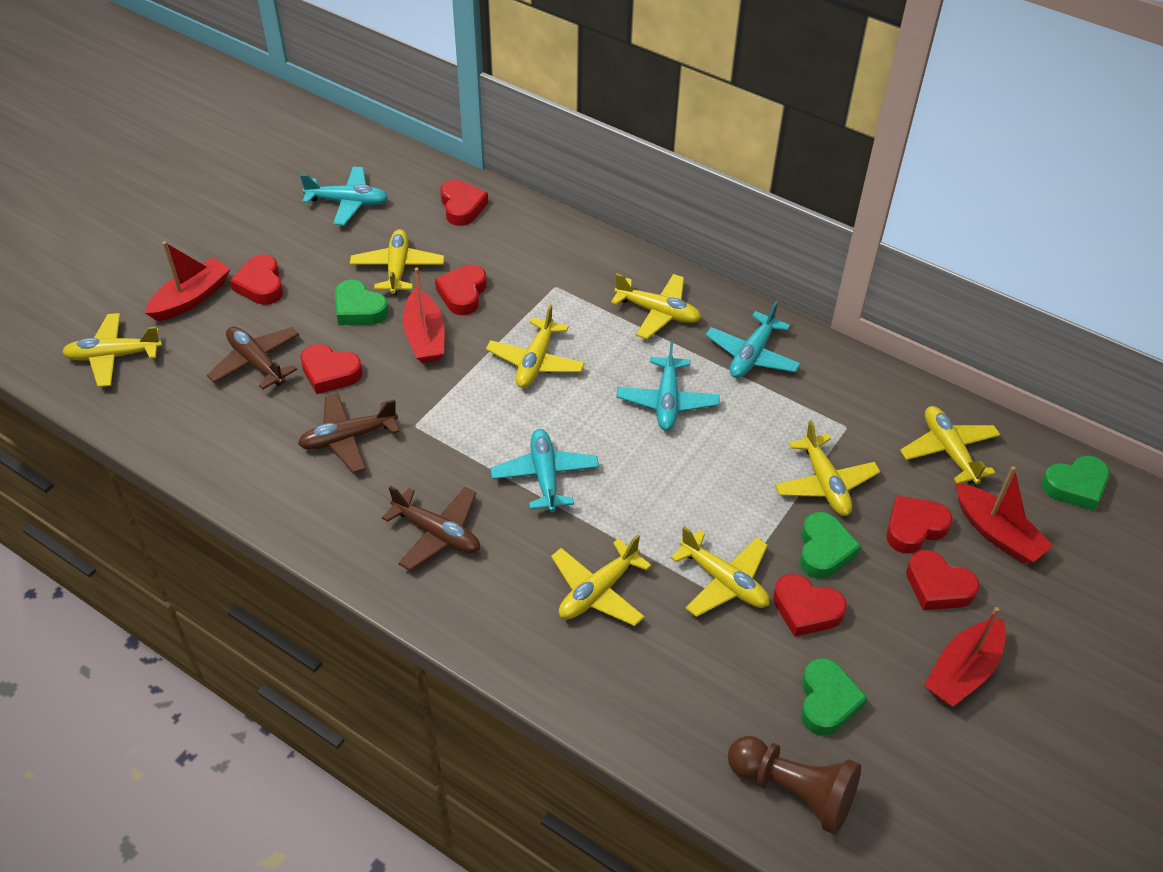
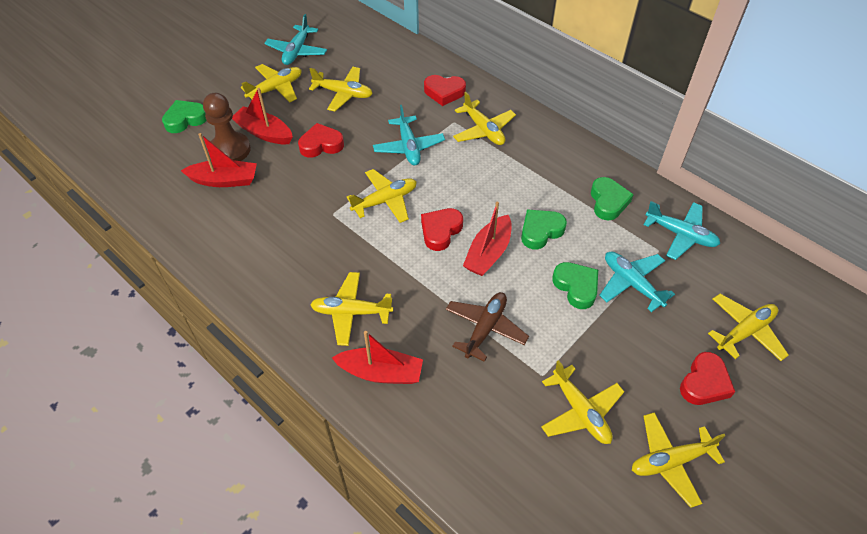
brown plane: 3 -> 1
red heart: 7 -> 4

